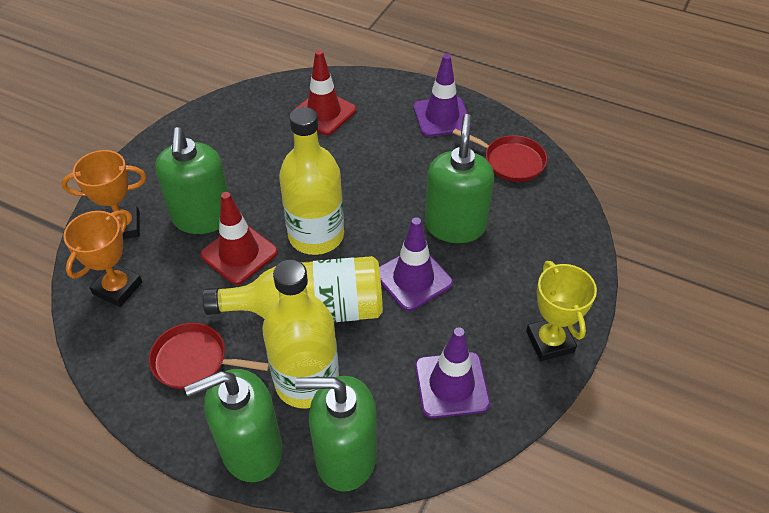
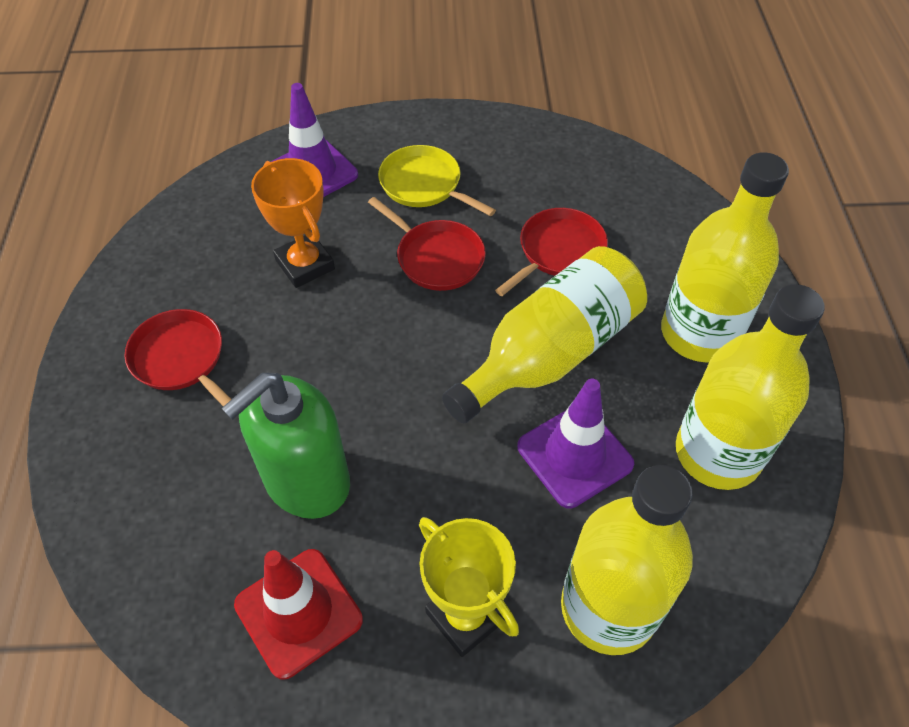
green soap dispenser: 4 -> 1
orange trophy: 2 -> 1
purple traffic cone: 3 -> 2
red pan: 2 -> 3
red traffic cone: 2 -> 1
yellow bottle: 3 -> 4
yellow pan: 0 -> 1

